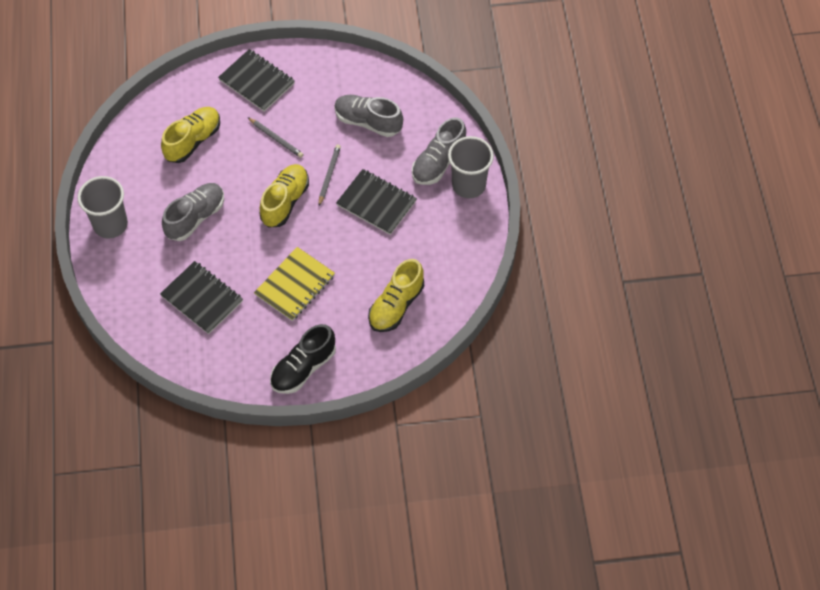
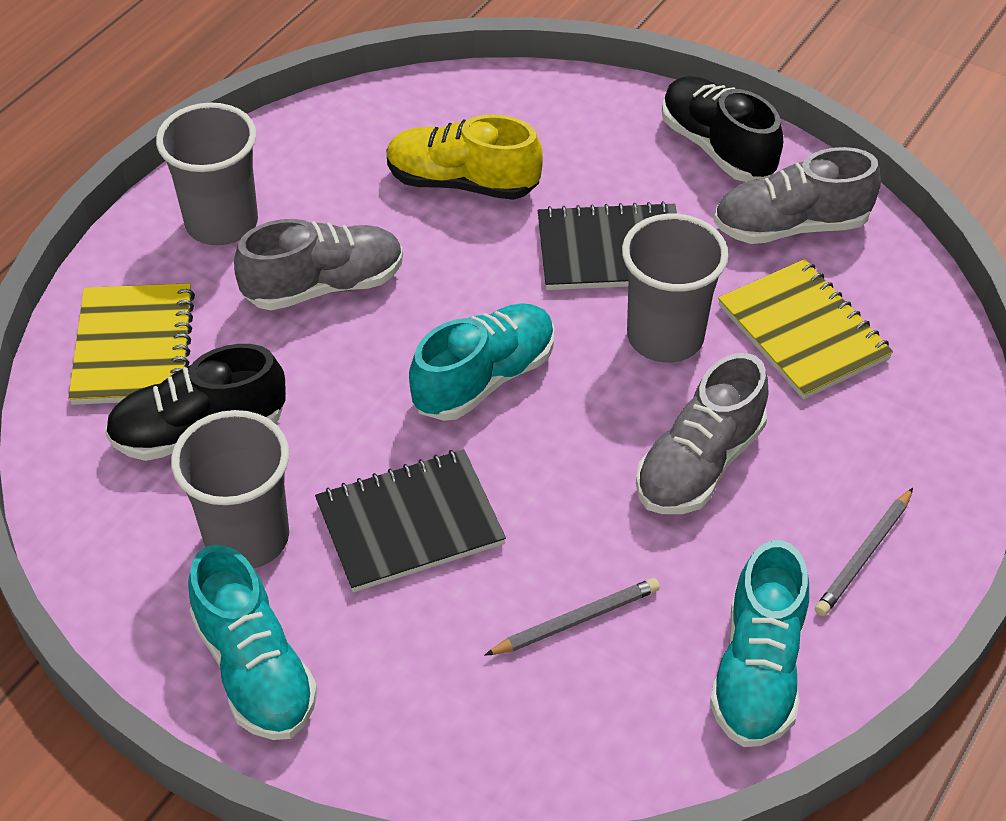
black notebook: 3 -> 2
black shoe: 1 -> 2
grey cup: 2 -> 3
turquoise shoe: 0 -> 3
yellow notebook: 1 -> 2
yellow shoe: 3 -> 1

